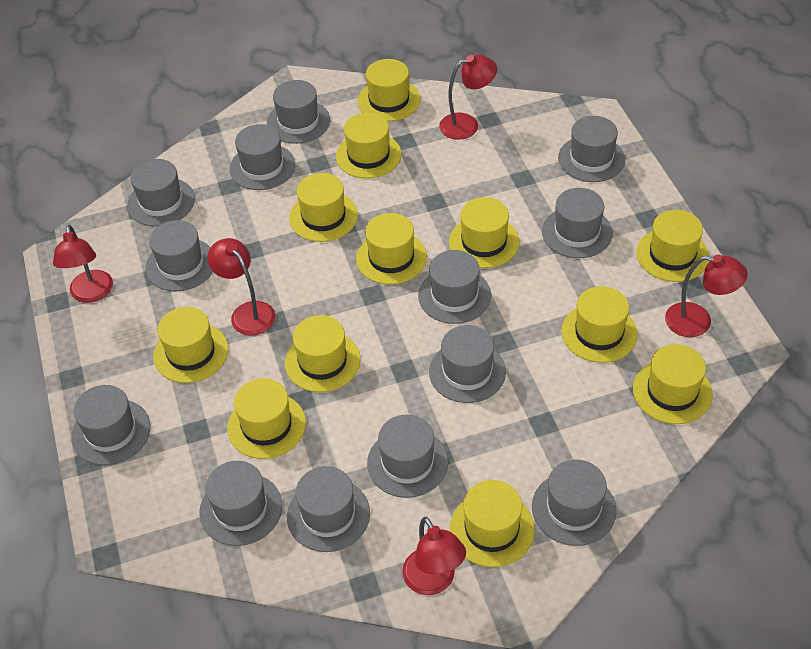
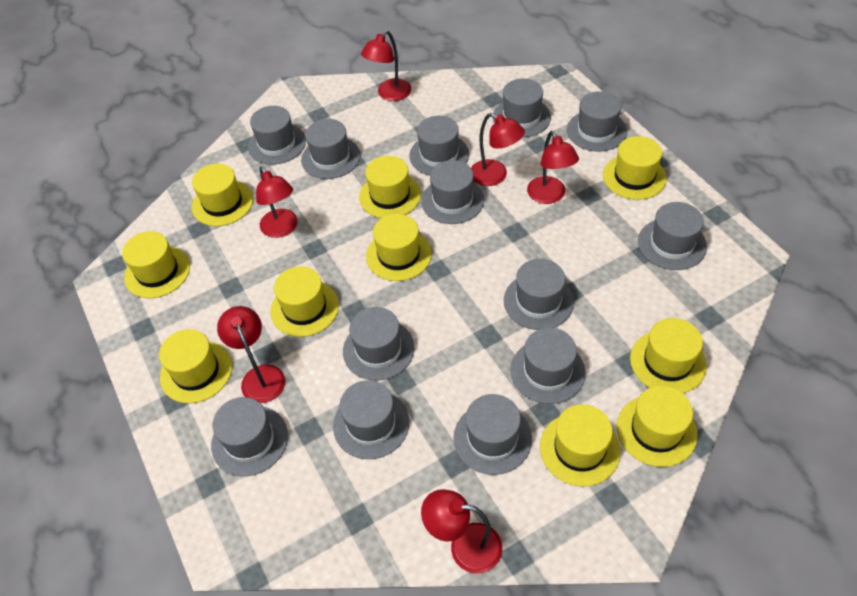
red lamp: 5 -> 6
yellow hat: 12 -> 10

